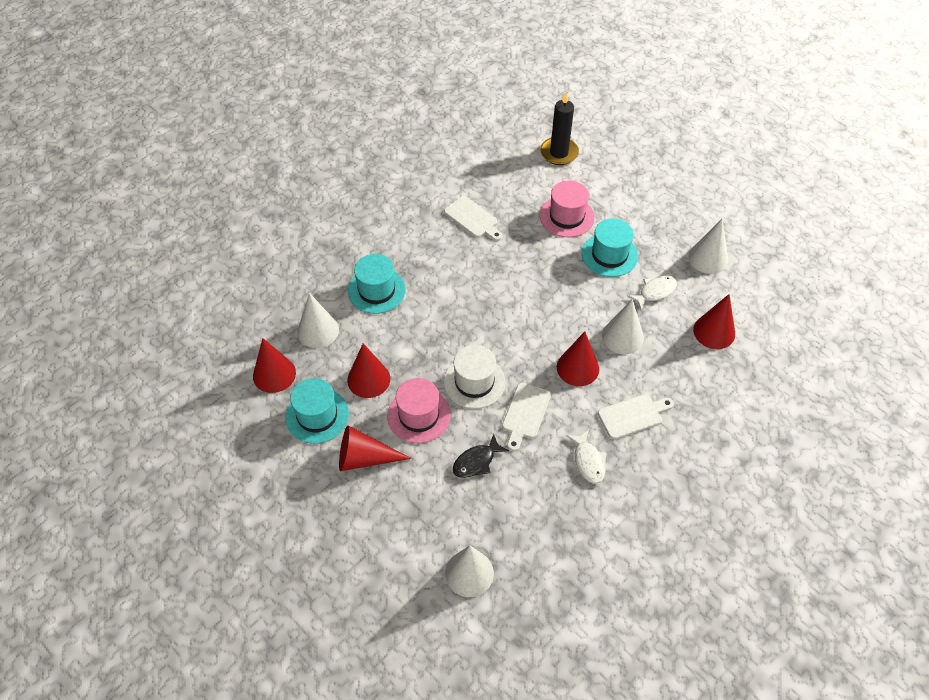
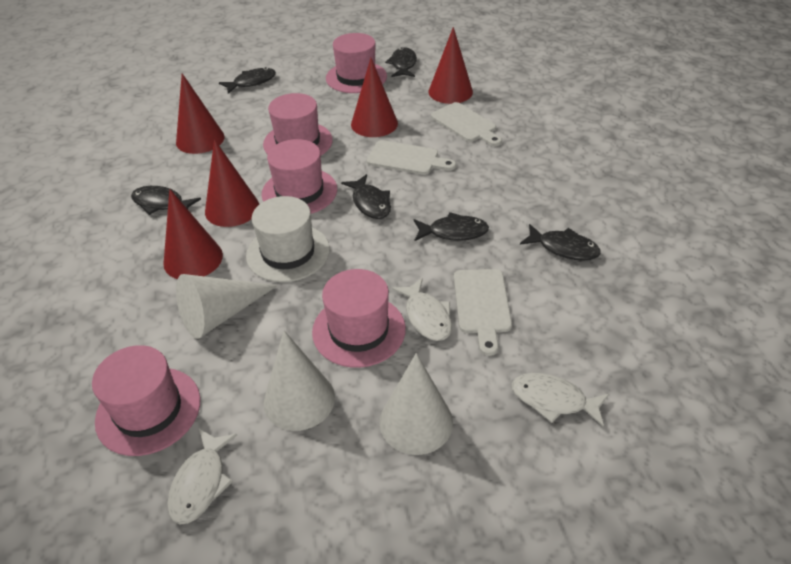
black candle: 1 -> 0
black fish: 1 -> 6
pink hat: 2 -> 5
turquoise hat: 3 -> 0
white cone: 4 -> 3
white fish: 2 -> 3

